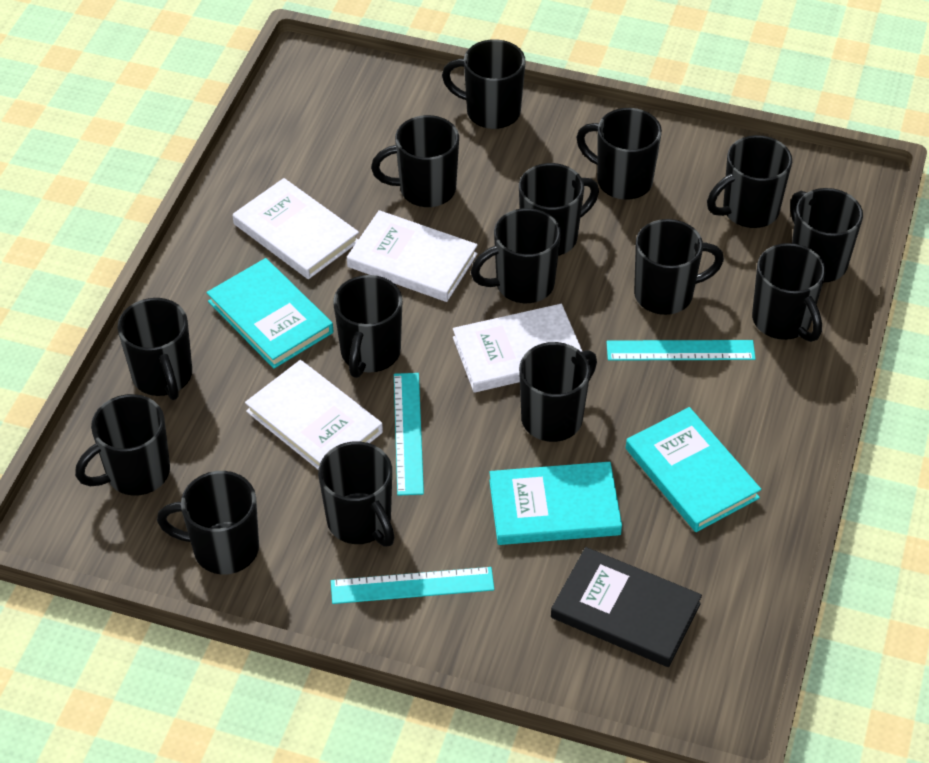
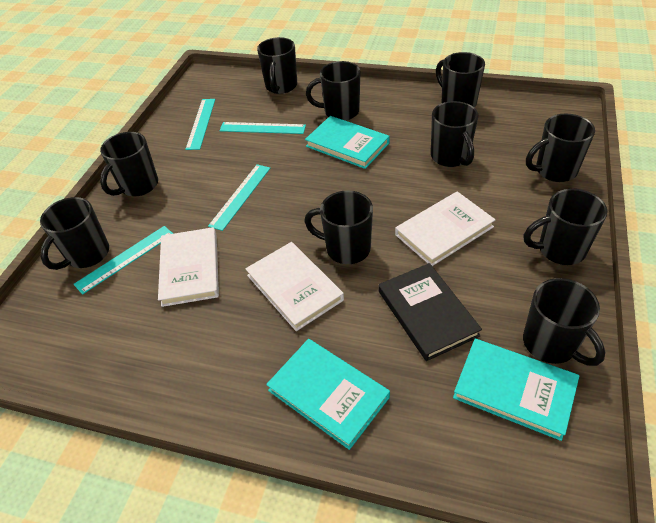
black mug: 15 -> 10
turquoise ruler: 3 -> 4
white book: 4 -> 3

